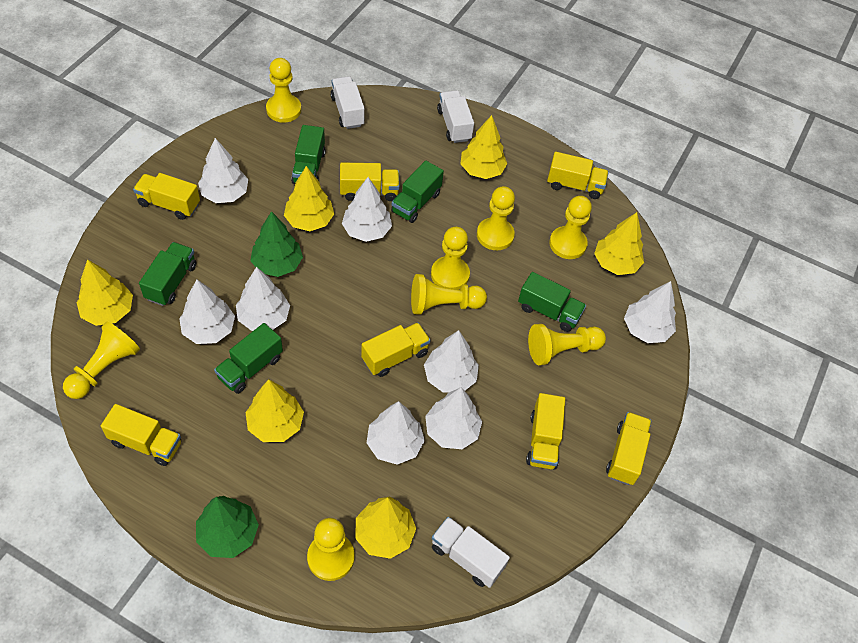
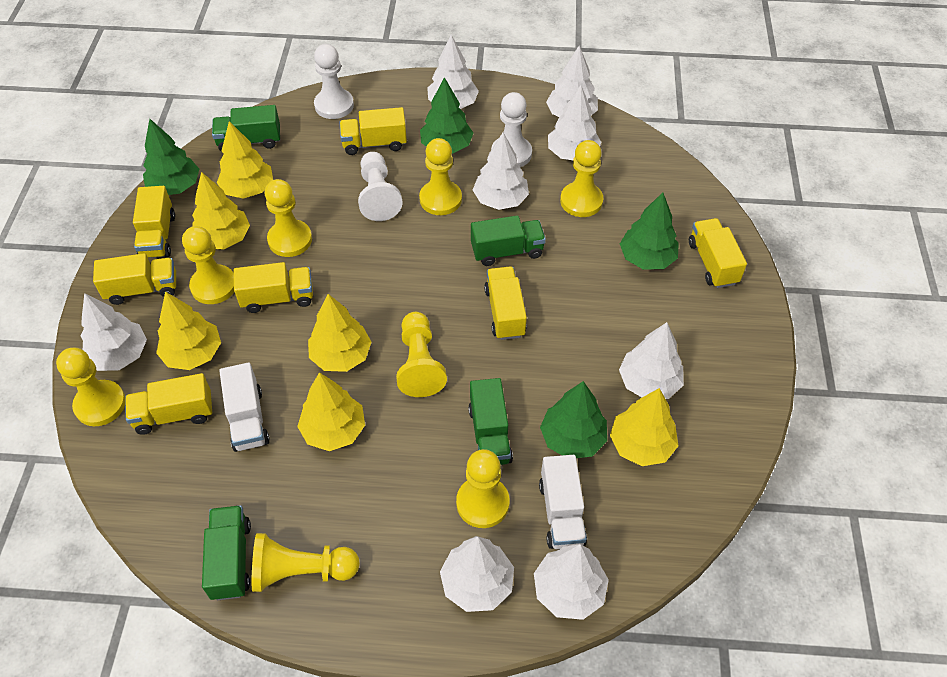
green tree: 2 -> 4
green truck: 5 -> 4
white pawn: 0 -> 3
white truck: 3 -> 2

